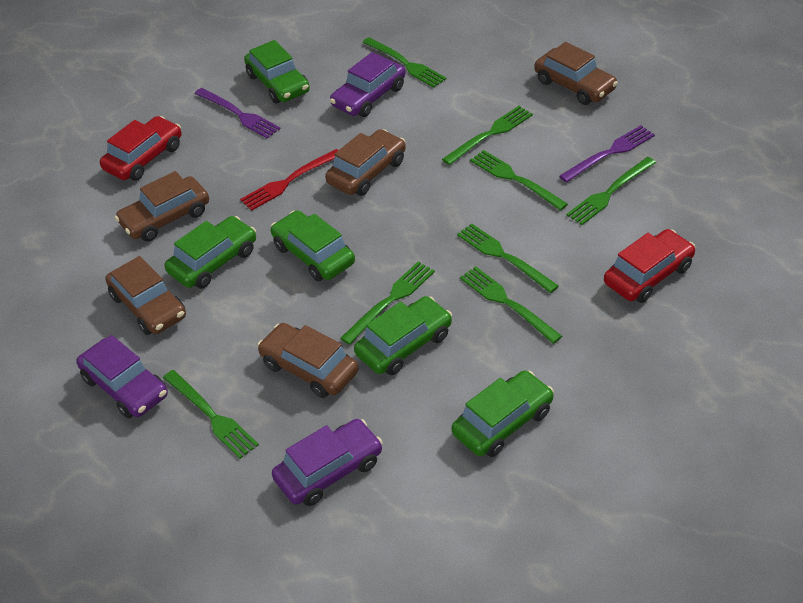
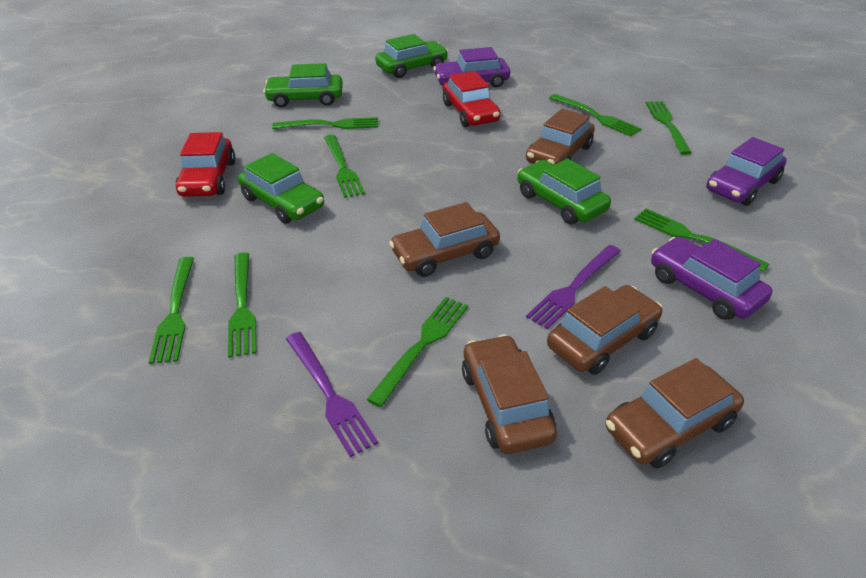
green car: 5 -> 4
red fork: 1 -> 0

